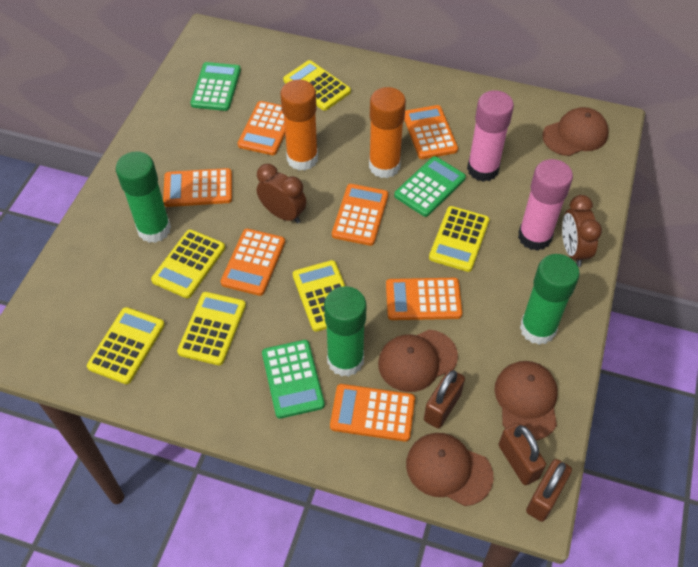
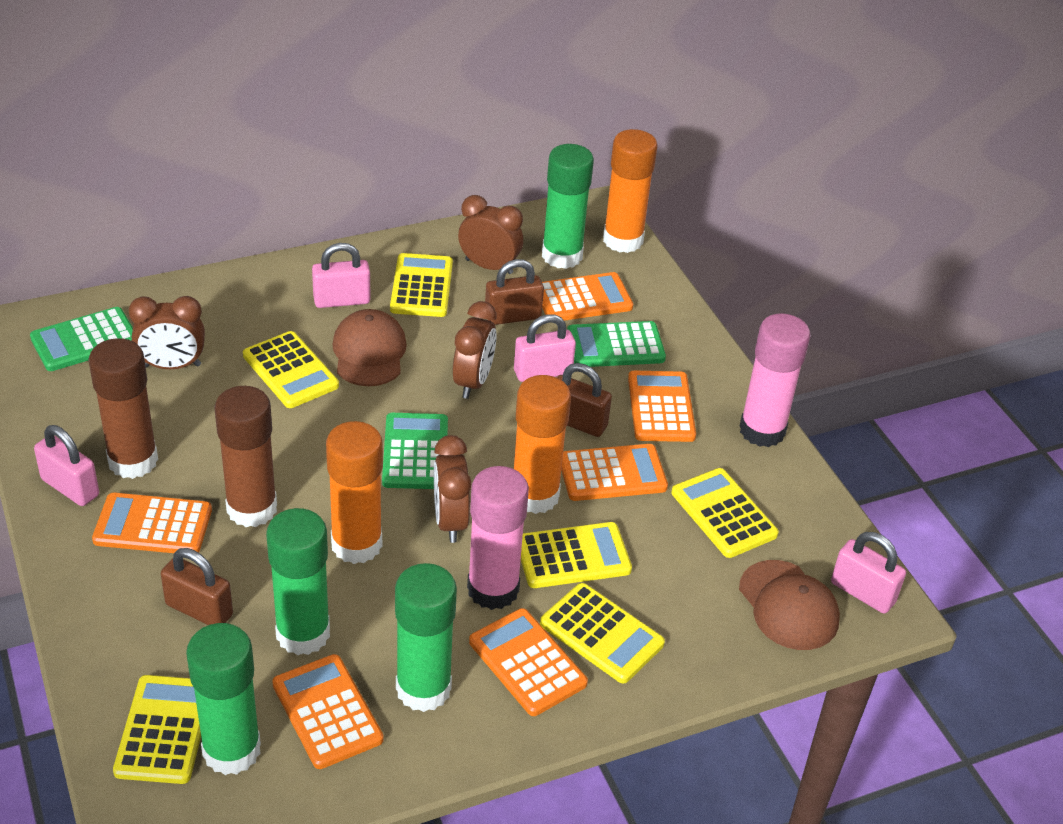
brown cap: 4 -> 2
brown clock: 2 -> 4
brown glue stick: 0 -> 2
green glue stick: 3 -> 4
orange calculator: 7 -> 6
orange glue stick: 2 -> 3
pink padlock: 0 -> 4

